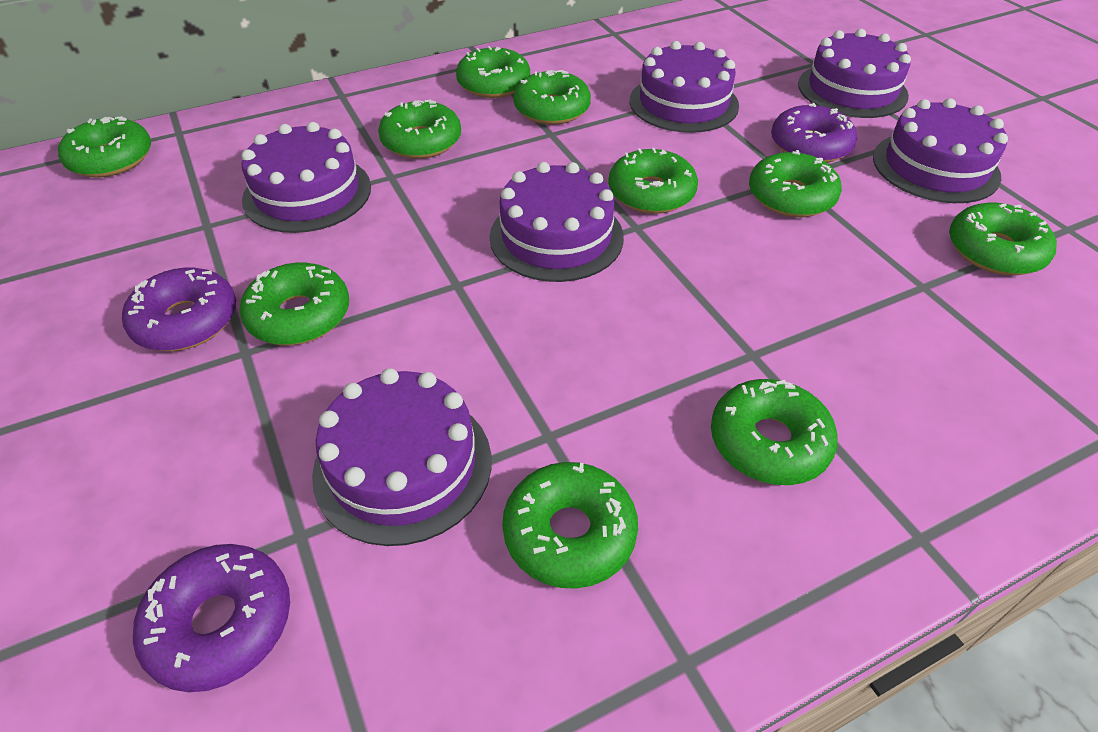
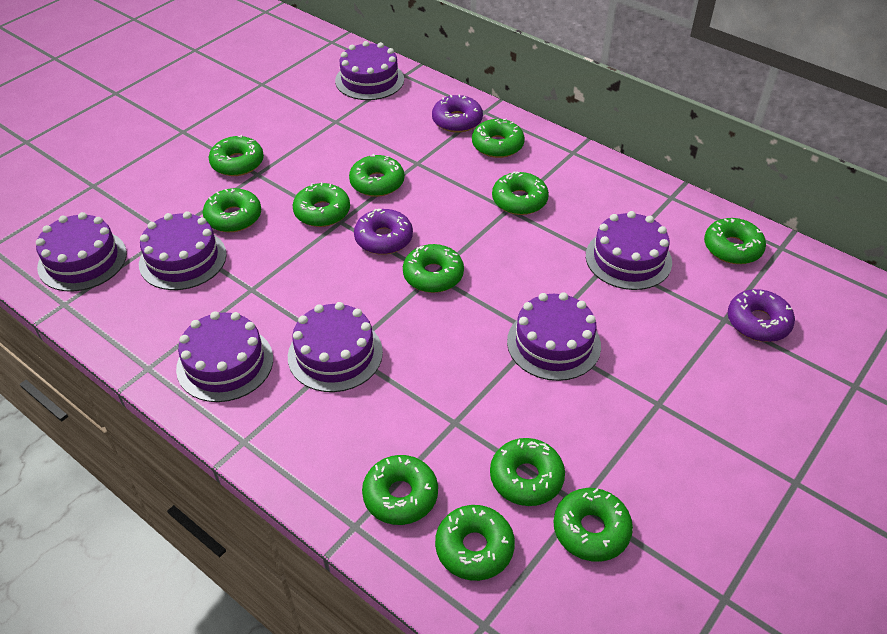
green donut: 10 -> 12
purple cake: 6 -> 7

